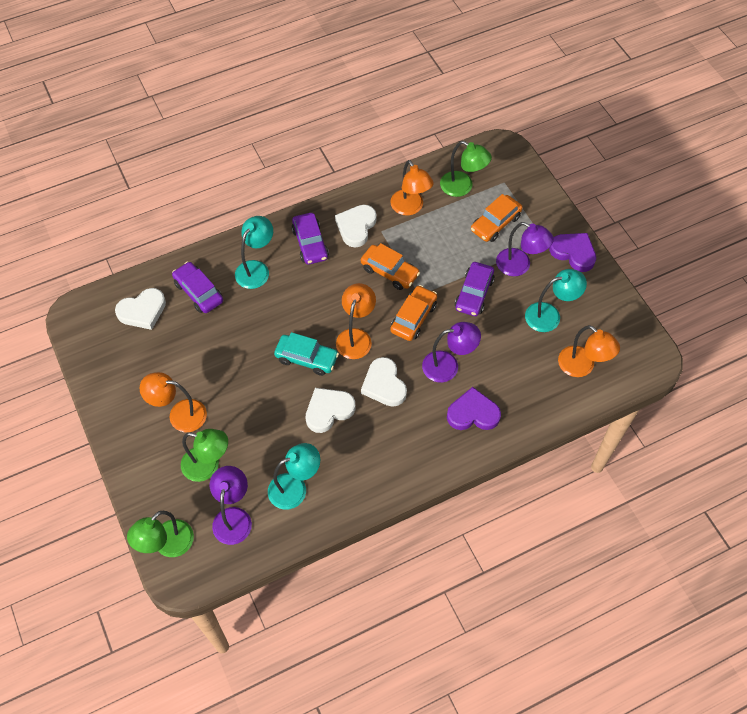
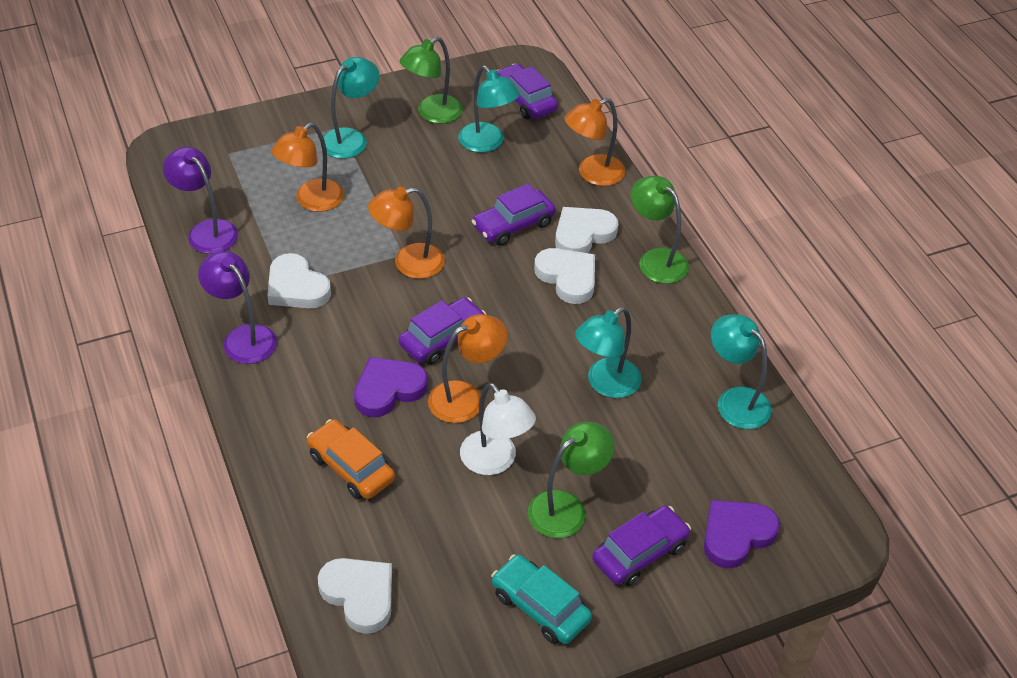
orange car: 3 -> 1
purple car: 3 -> 4
purple lamp: 3 -> 2
turquoise lamp: 3 -> 4
white lamp: 0 -> 1

